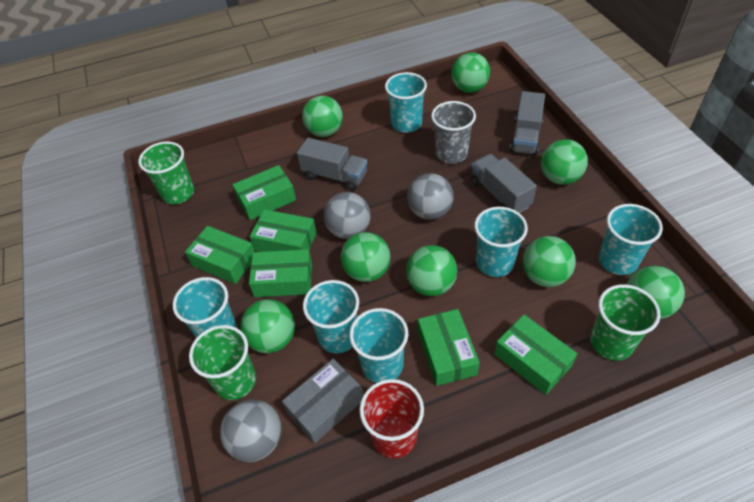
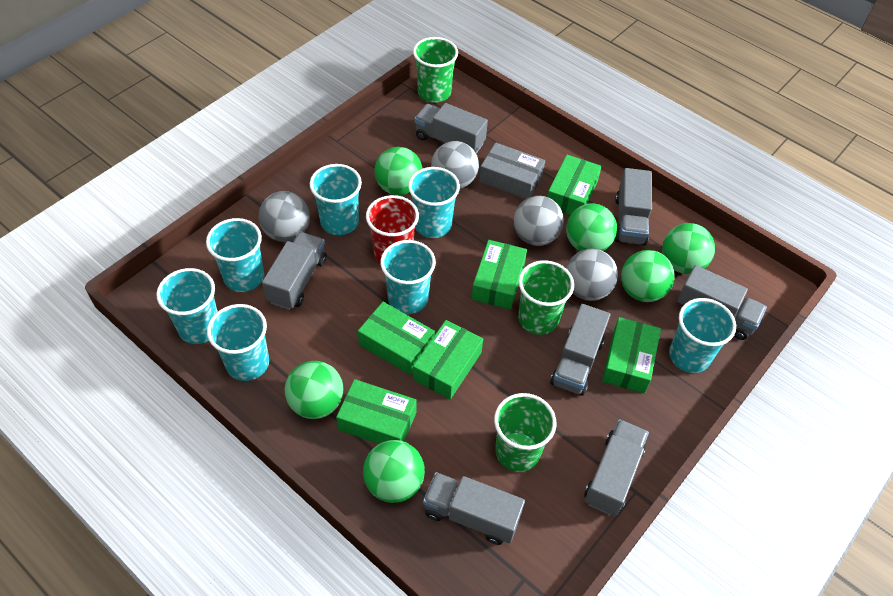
green ball: 8 -> 6
grey ball: 3 -> 4
grey cup: 1 -> 0
grey truck: 3 -> 7
turquoise cup: 6 -> 7

